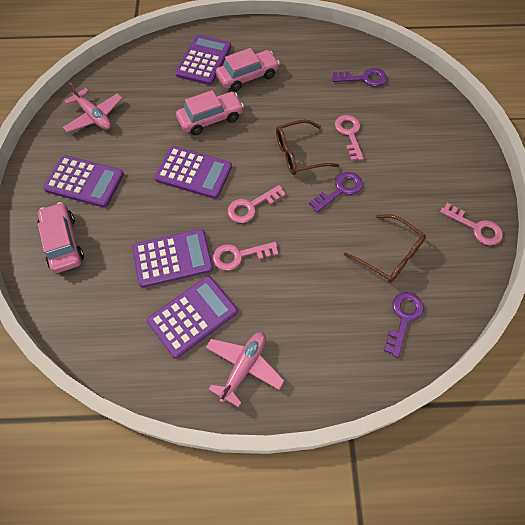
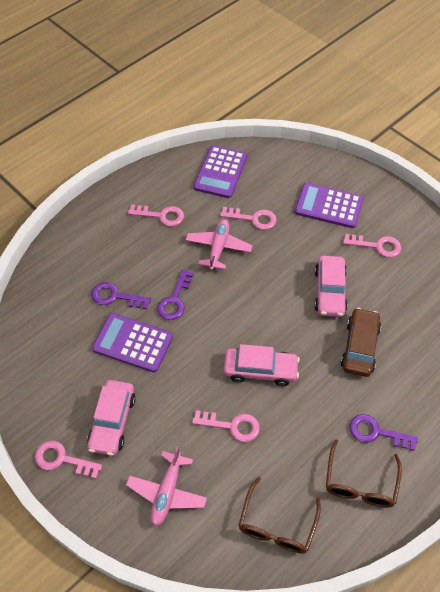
brown car: 0 -> 1
pink key: 4 -> 5
purple calculator: 5 -> 3

